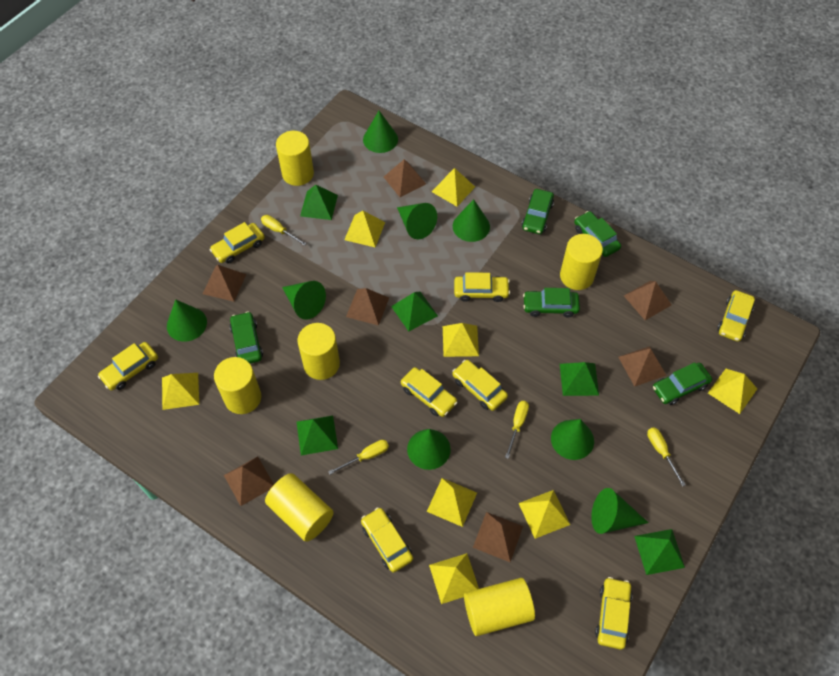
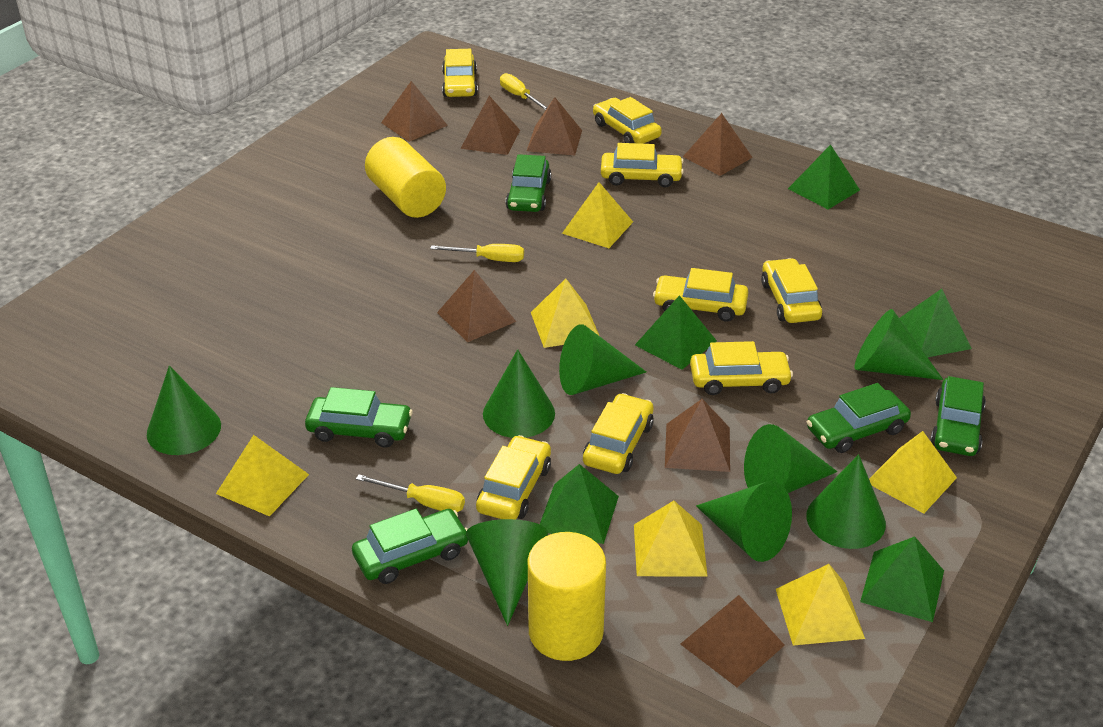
yellow cylinder: 6 -> 2
yellow pyramid: 8 -> 6
yellow screwdriver: 4 -> 3

